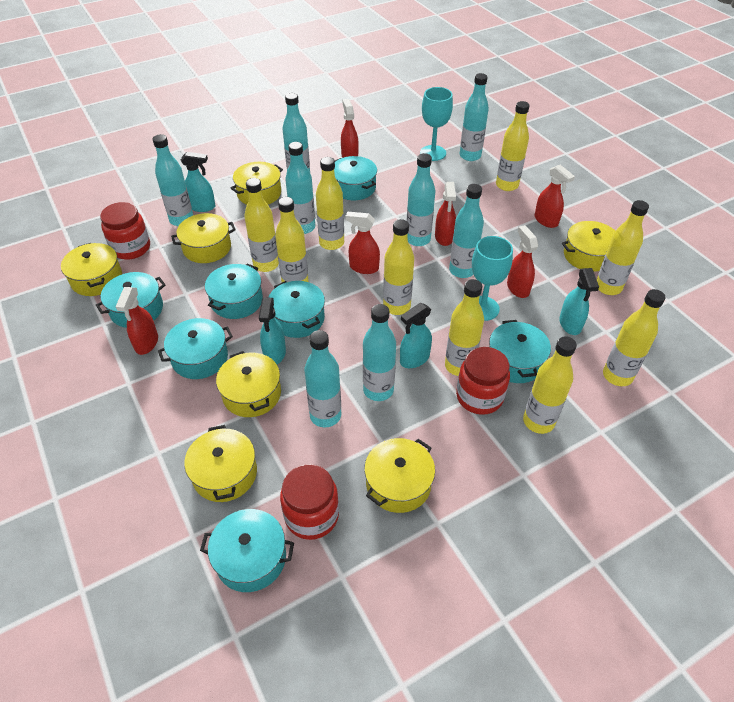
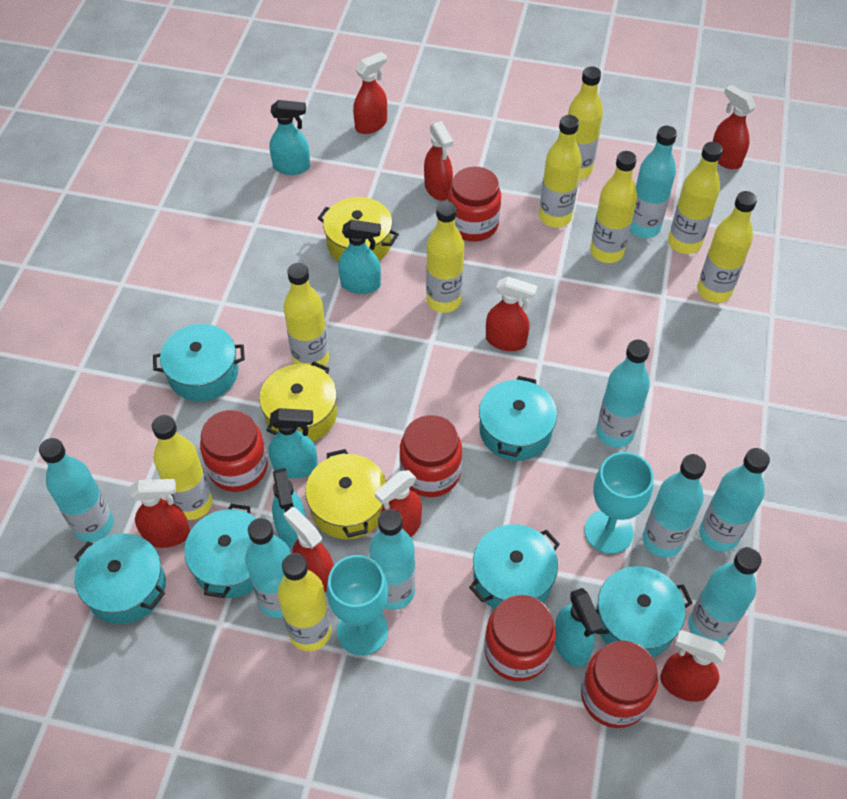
red jar: 3 -> 5
red spray bottle: 6 -> 8
turquoise pot: 7 -> 6
turquoise spray bottle: 4 -> 5
yellow pot: 7 -> 3

